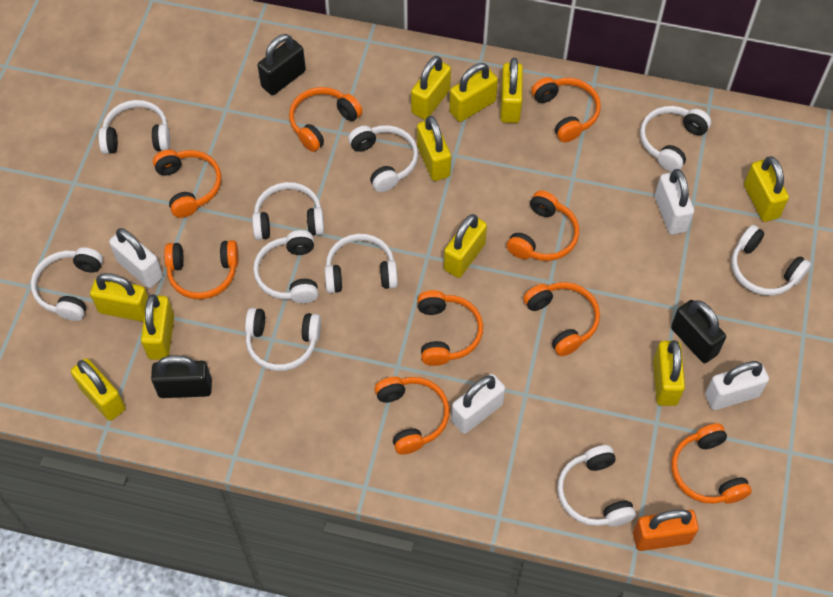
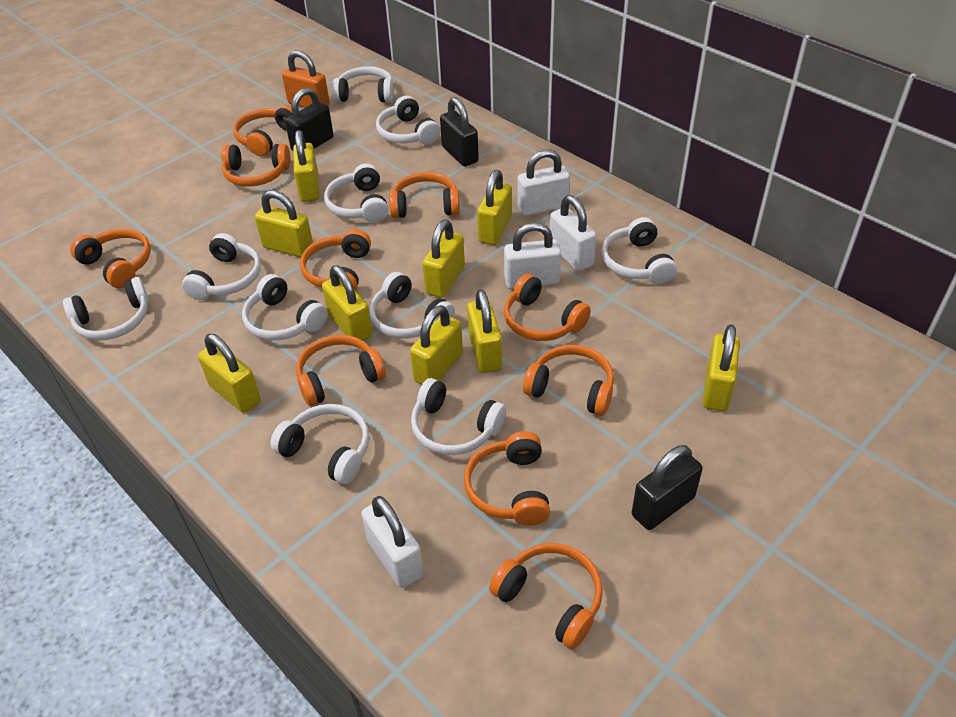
orange headphones: 9 -> 10
yellow padlock: 10 -> 9

